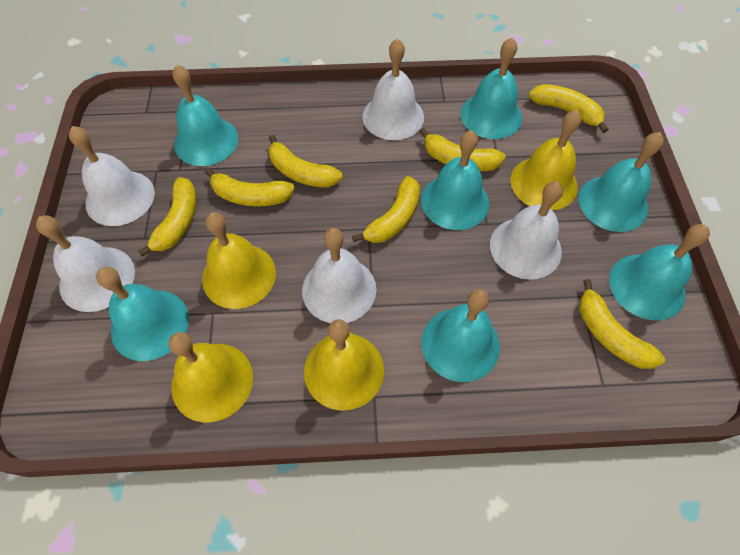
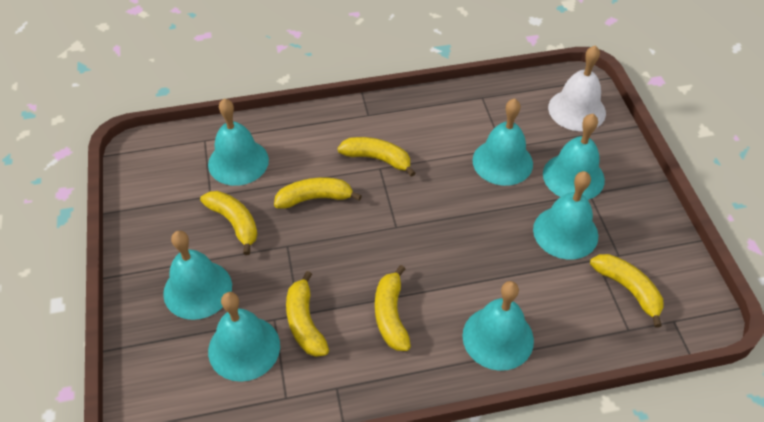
white bell: 5 -> 1
yellow banana: 7 -> 6
yellow bell: 4 -> 0

